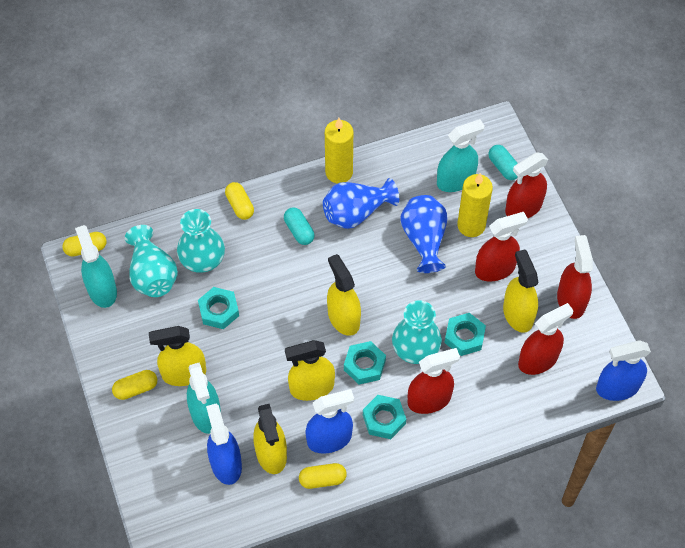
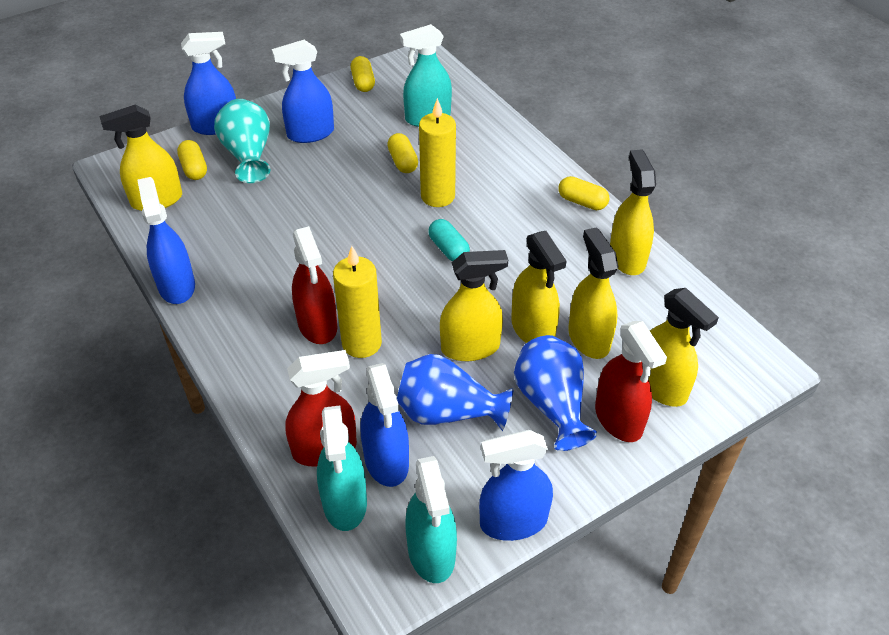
blue spray bottle: 3 -> 5
red spray bottle: 5 -> 3
turquoise capsule: 2 -> 1
turquoise nut: 4 -> 0
turquoise vase: 3 -> 1
yellow spray bottle: 5 -> 6

